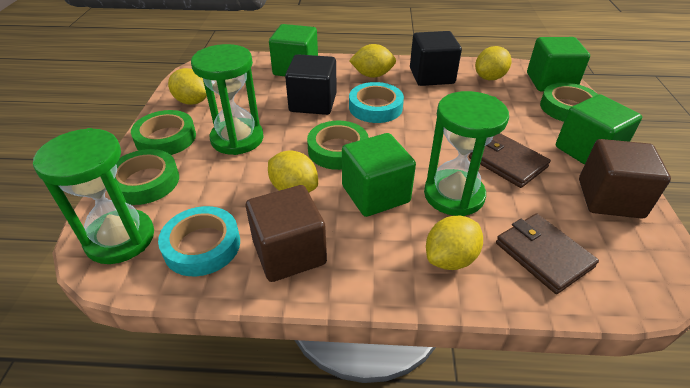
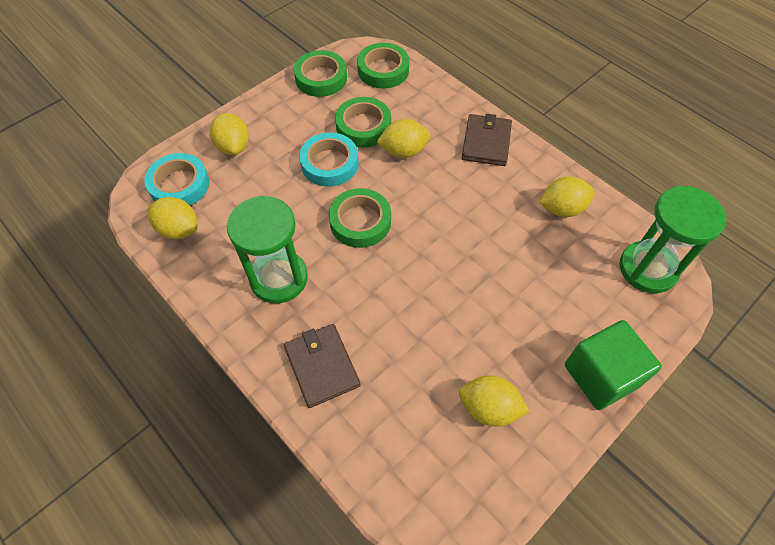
black cube: 2 -> 0
brown cube: 2 -> 0
green cube: 4 -> 1
green hourglass: 3 -> 2

